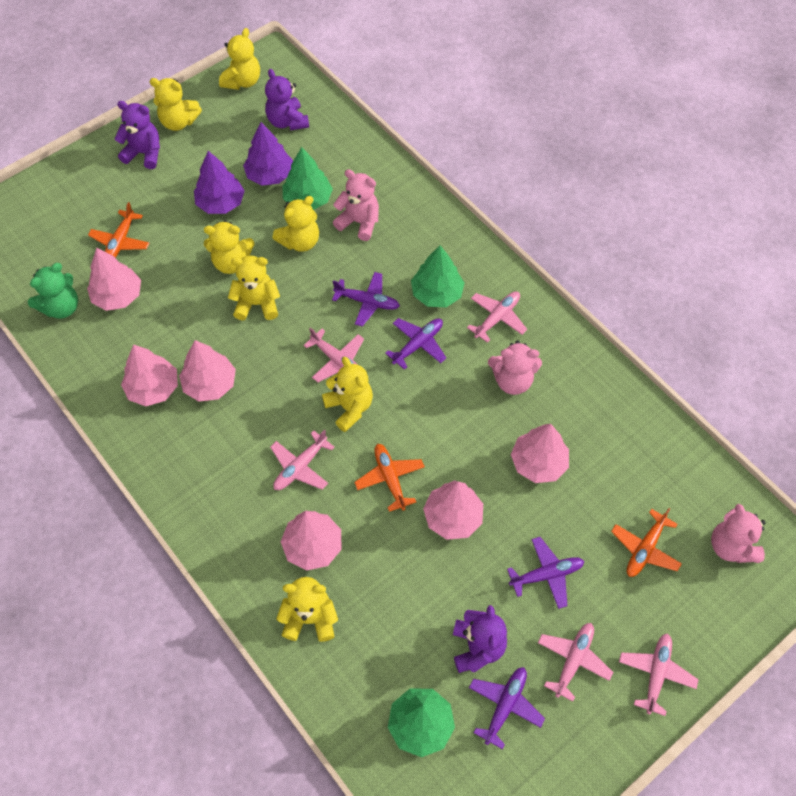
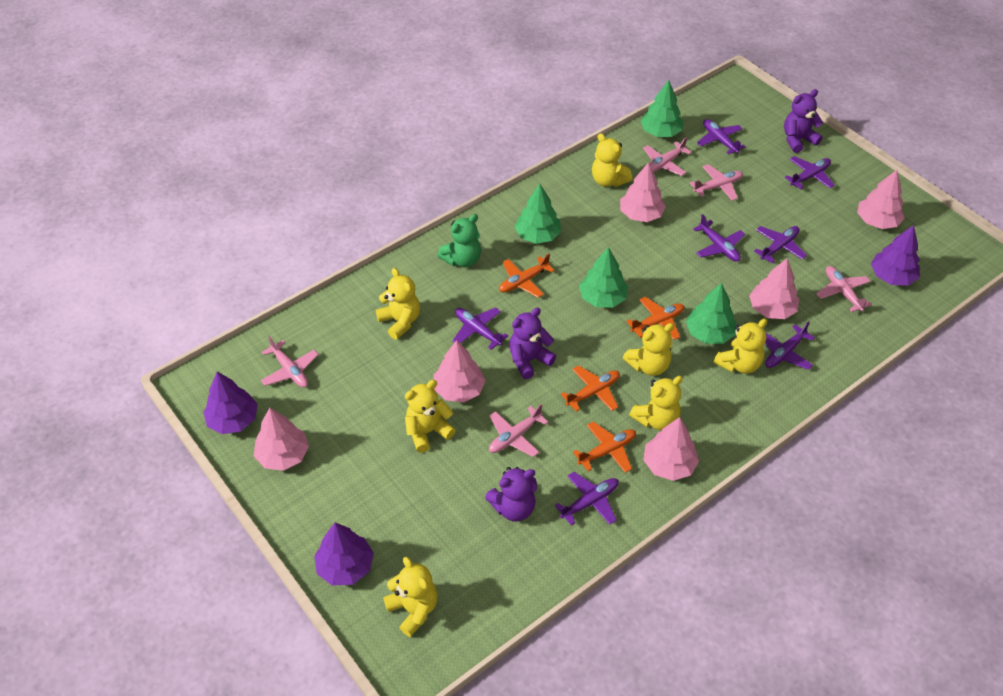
green tree: 3 -> 4
orange plane: 3 -> 4
pink teddy bear: 3 -> 0
purple plane: 4 -> 7
purple tree: 2 -> 3

